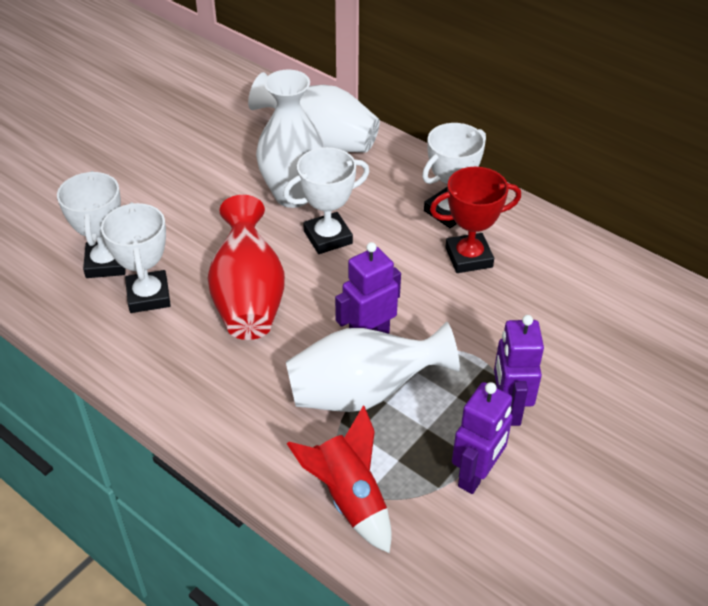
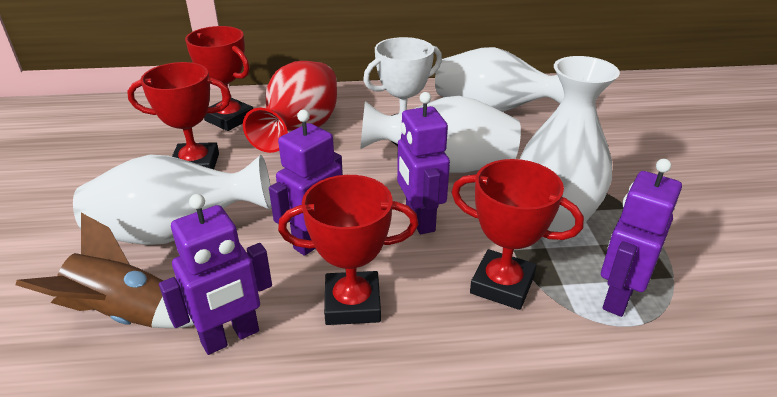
brown rocket: 0 -> 1
purple robot: 3 -> 4
red rocket: 1 -> 0
red trophy: 1 -> 4
white trophy: 4 -> 1
white vase: 3 -> 4

